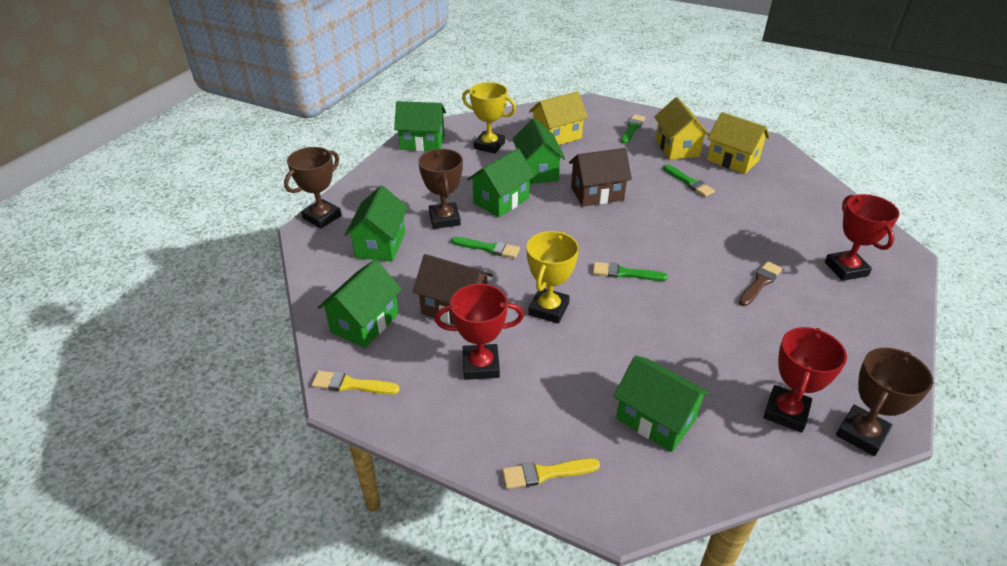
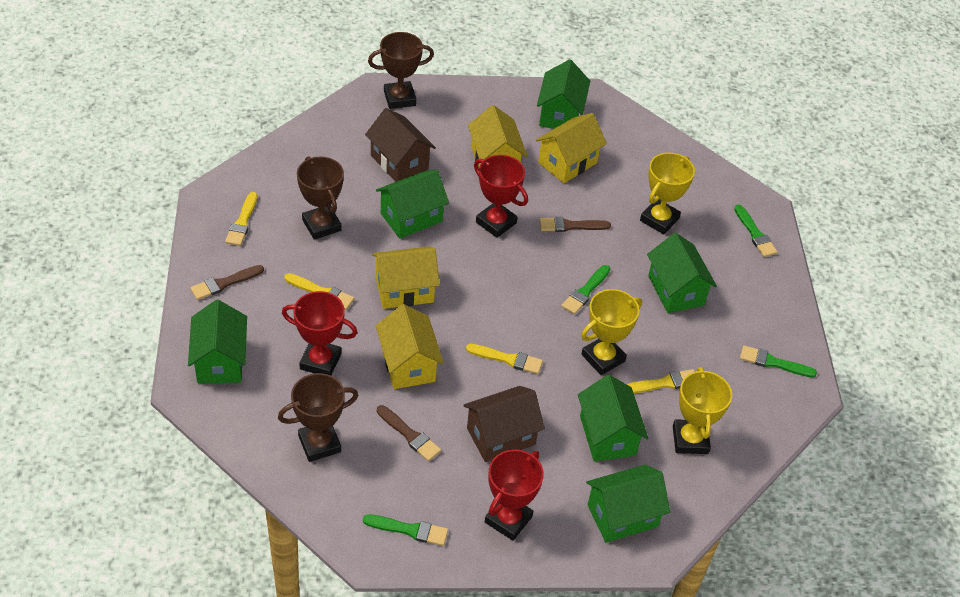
brown brush: 1 -> 3
yellow brush: 2 -> 4
yellow house: 3 -> 4
yellow trophy: 2 -> 3

